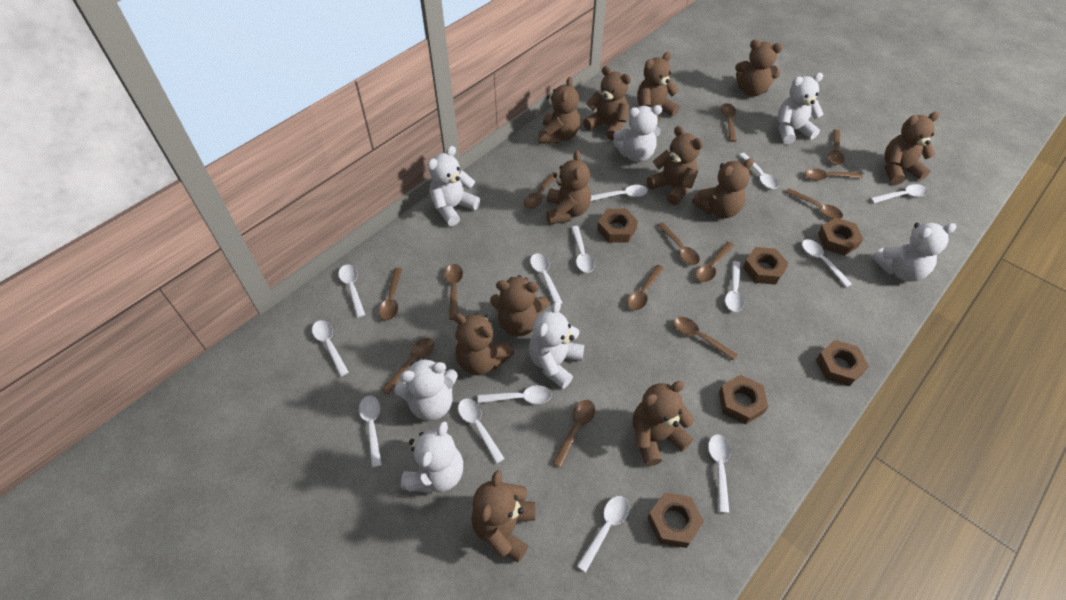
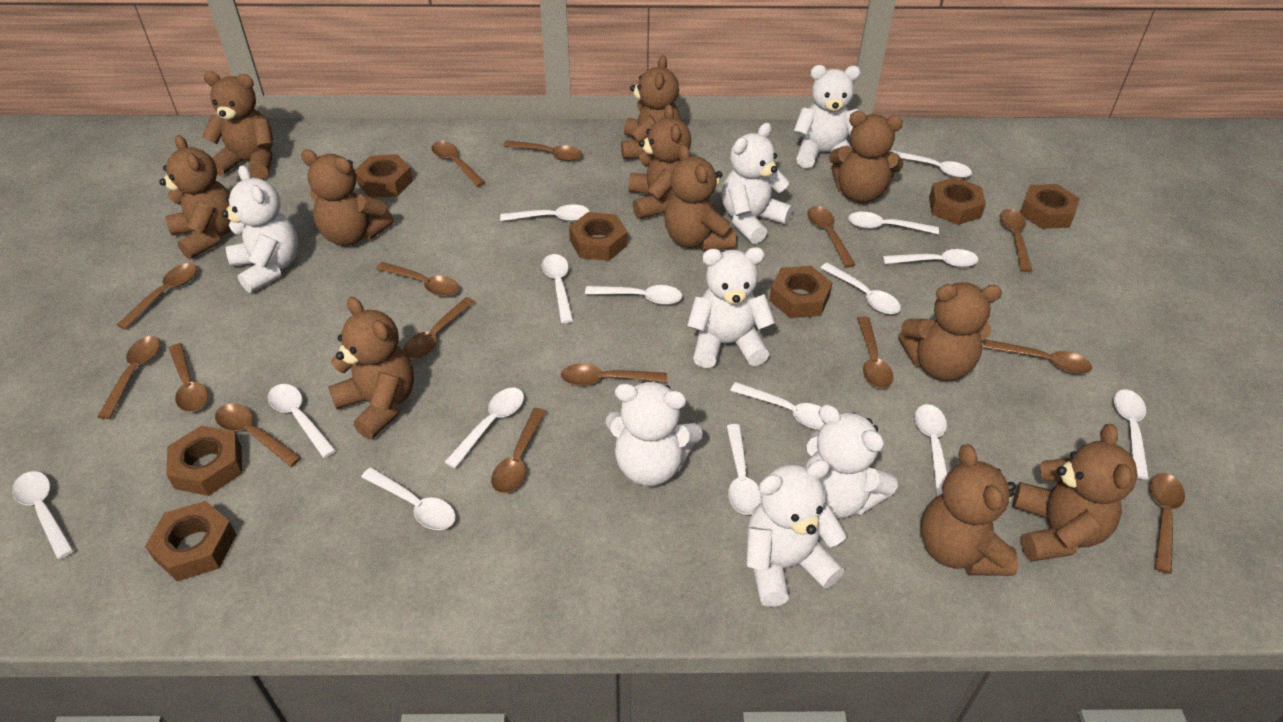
brown nut: 6 -> 7
brown spoon: 13 -> 15
brown teddy bear: 12 -> 11
white spoon: 14 -> 15

